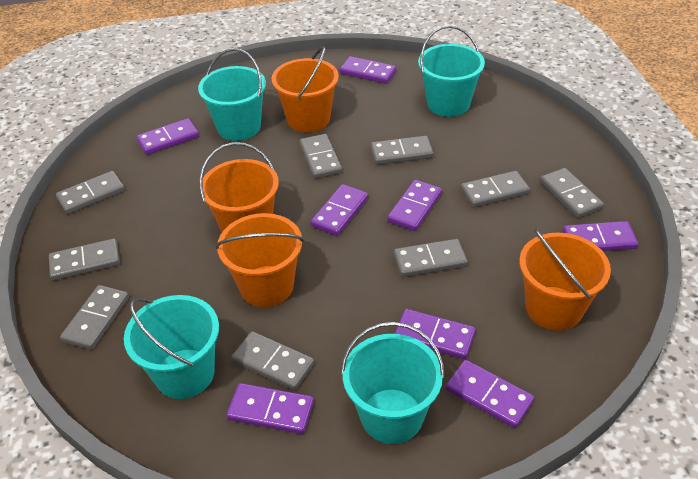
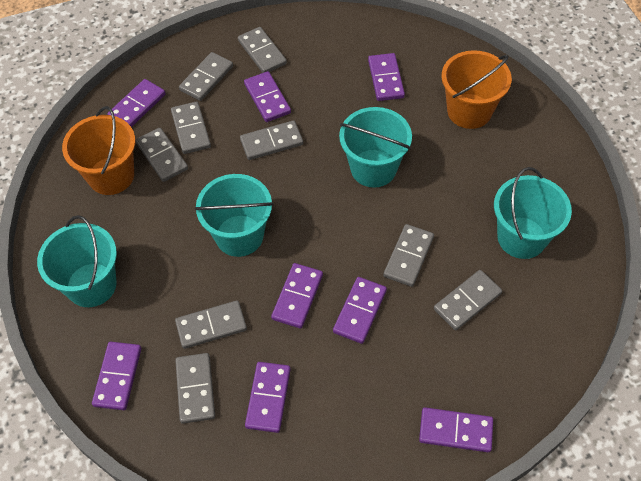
orange bucket: 4 -> 2

